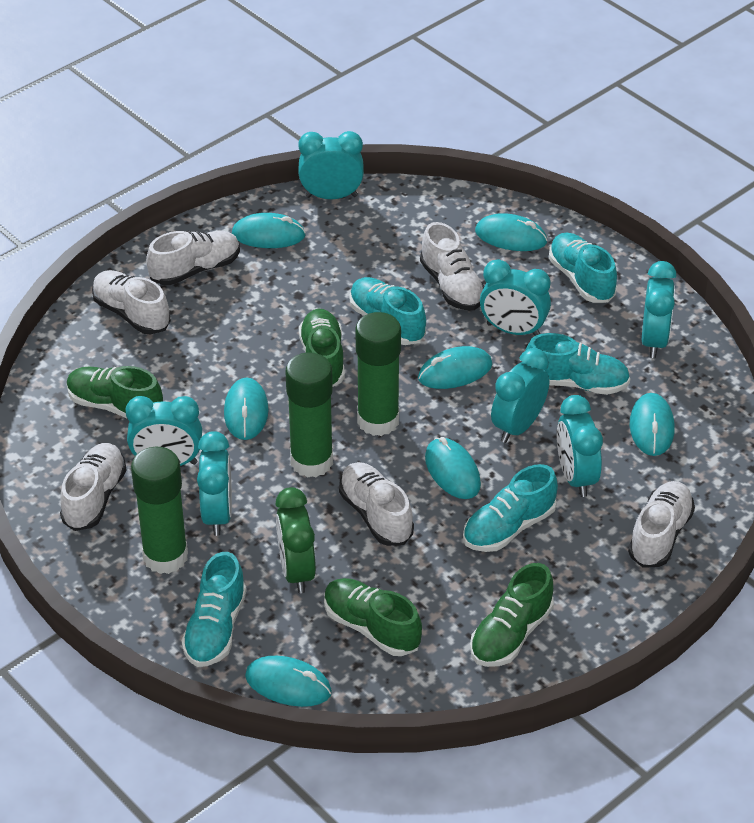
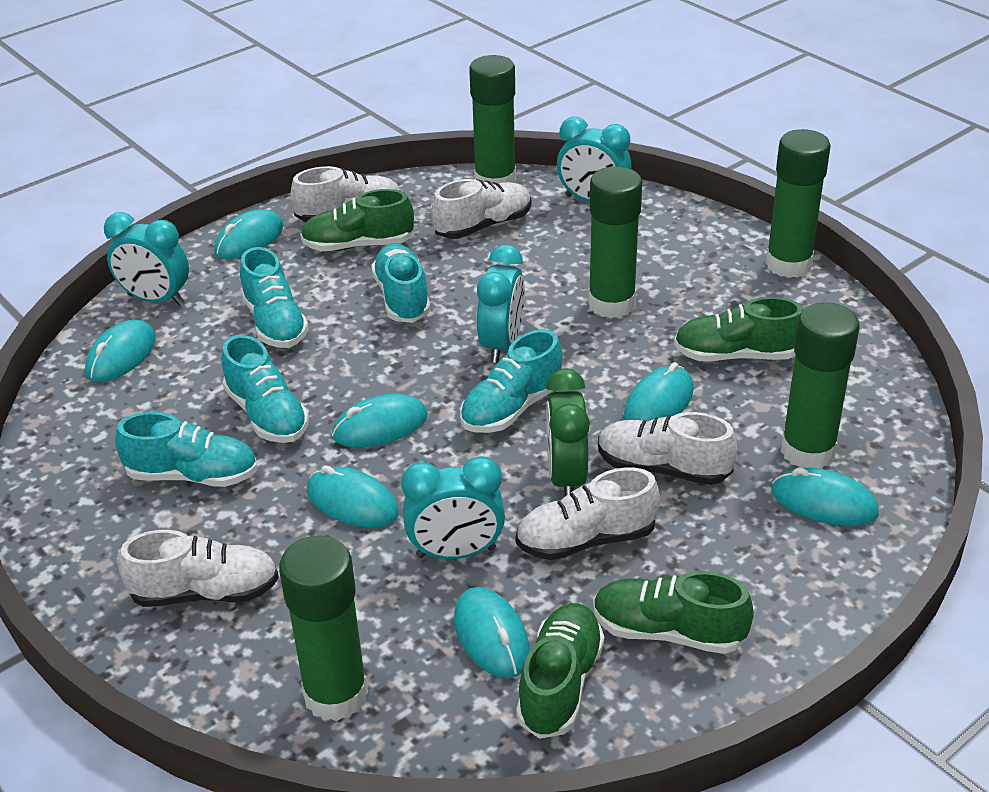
green glue stick: 3 -> 5
turquoise clock: 7 -> 4
white shoe: 6 -> 5

